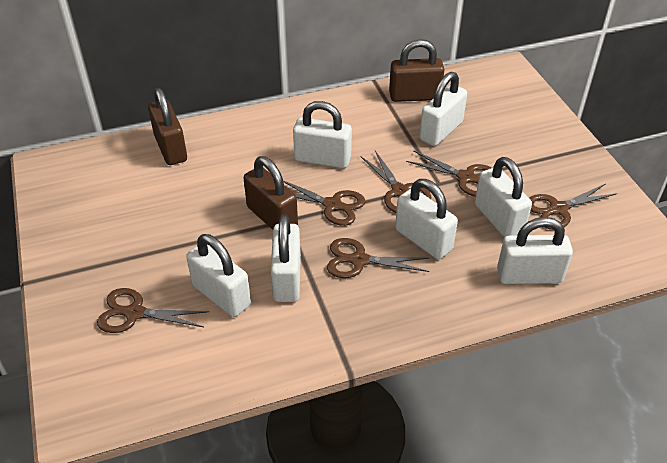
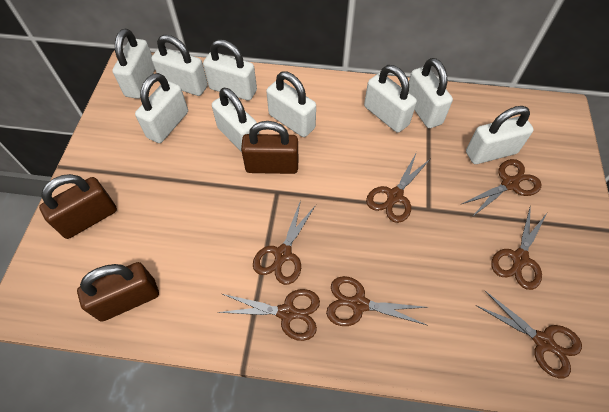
brown scissors: 6 -> 7
white padlock: 7 -> 9

